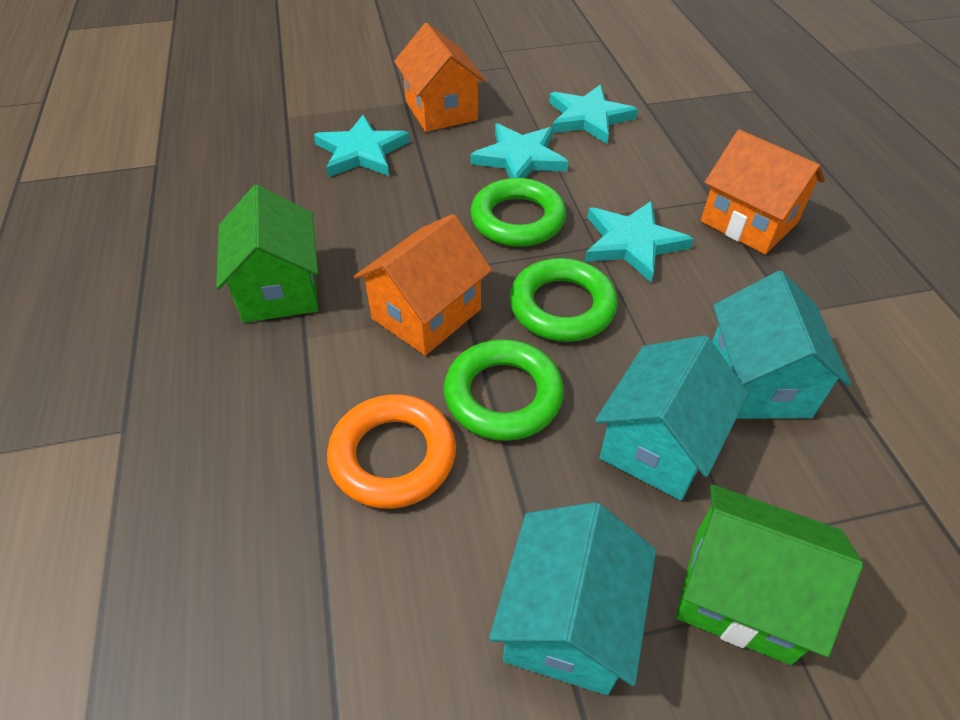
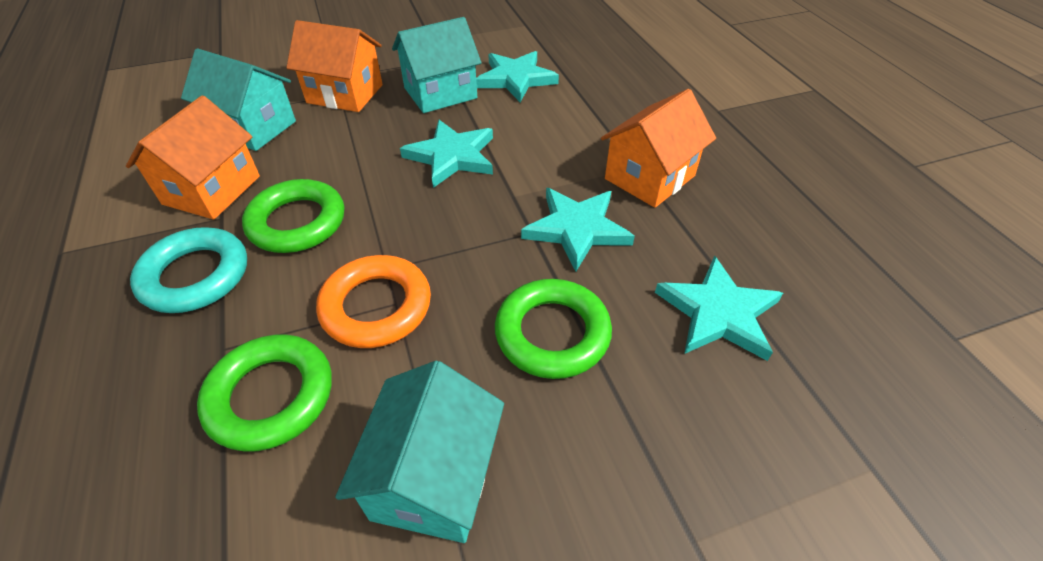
green house: 2 -> 0
turquoise ring: 0 -> 1

